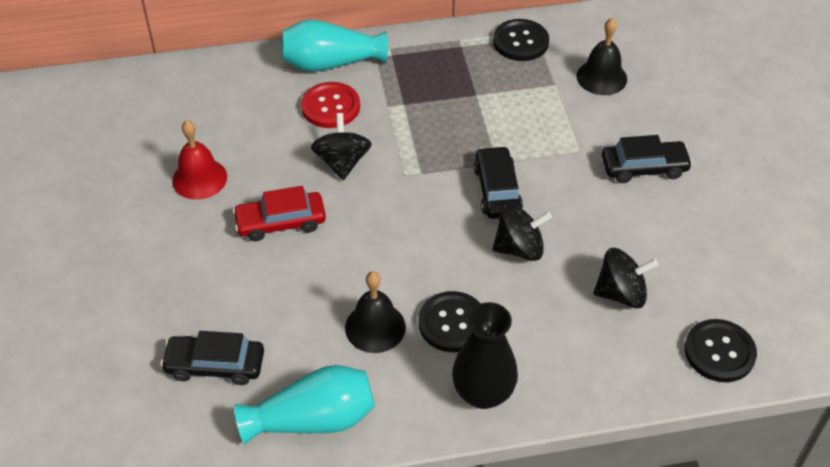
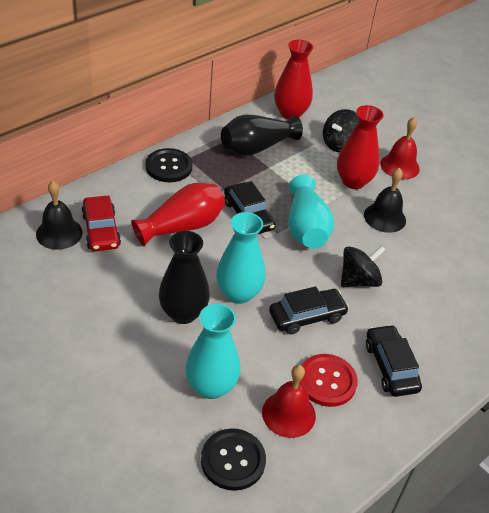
black button: 3 -> 2
black spinning top: 3 -> 2
black vase: 1 -> 2
red bell: 1 -> 2
red vase: 0 -> 3
turquoise vase: 2 -> 3

